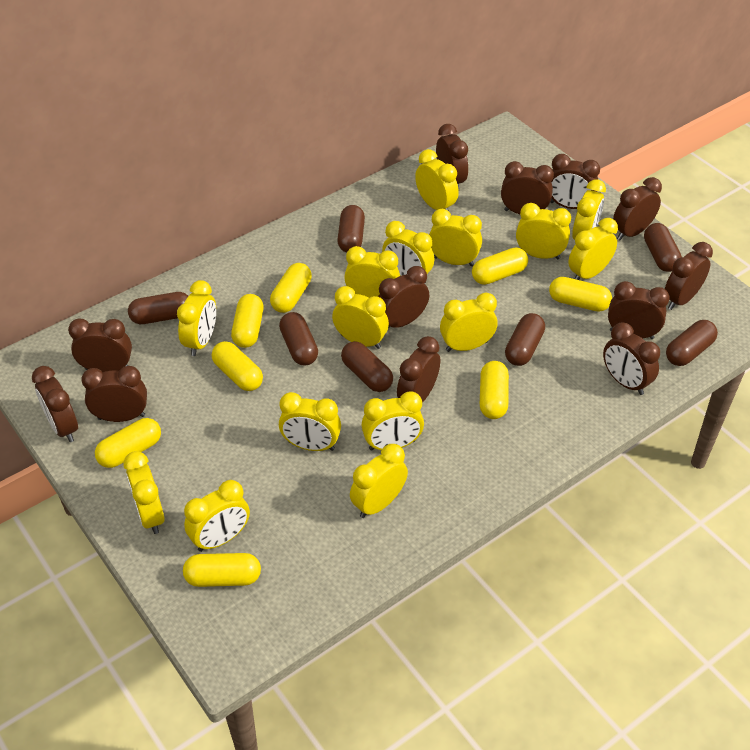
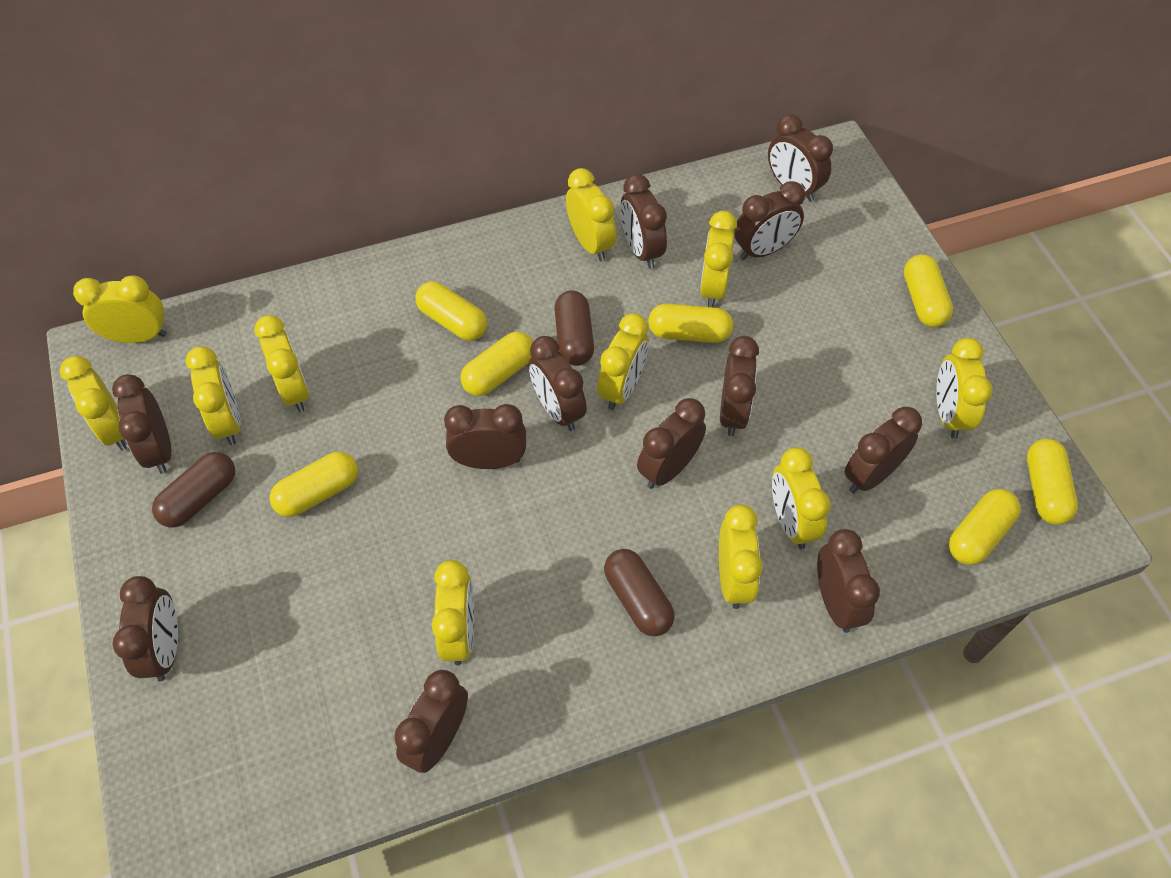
brown capsule: 7 -> 3
yellow capsule: 8 -> 7
yellow clock: 15 -> 11

